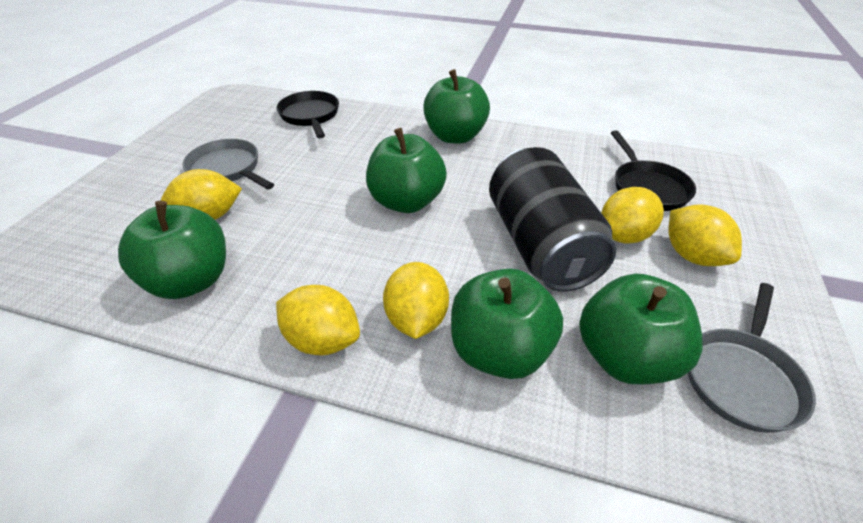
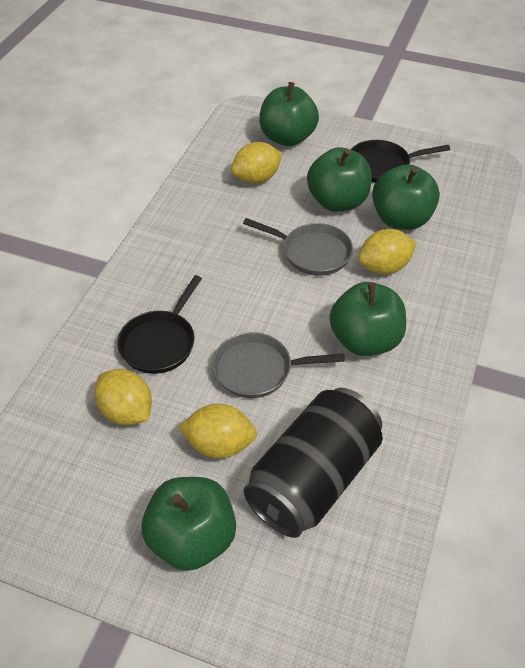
yellow lemon: 5 -> 4

